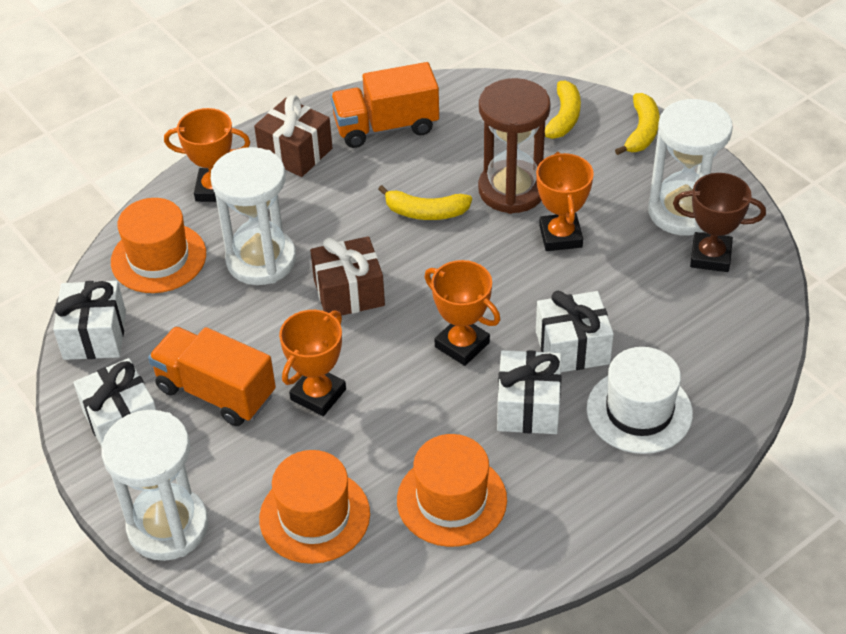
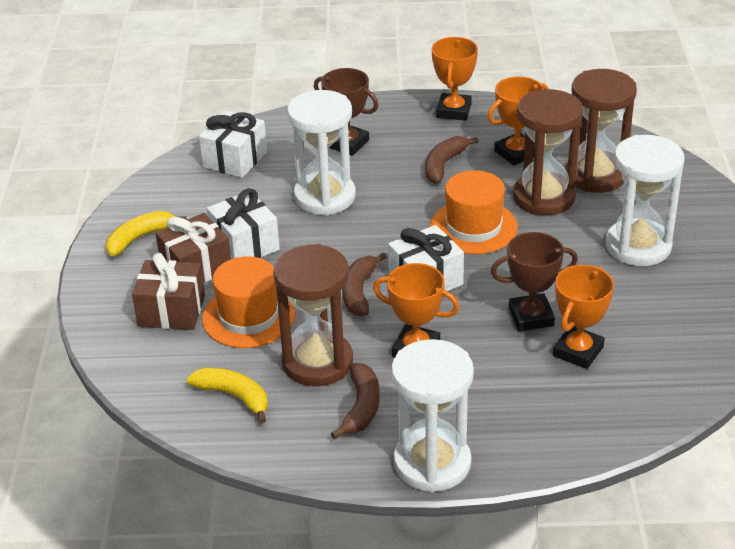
brown banana: 0 -> 3
brown hourglass: 1 -> 3
brown trophy: 1 -> 2
orange hat: 3 -> 2
orange truck: 2 -> 0
white gift: 4 -> 3
white hat: 1 -> 0
yellow banana: 3 -> 2

